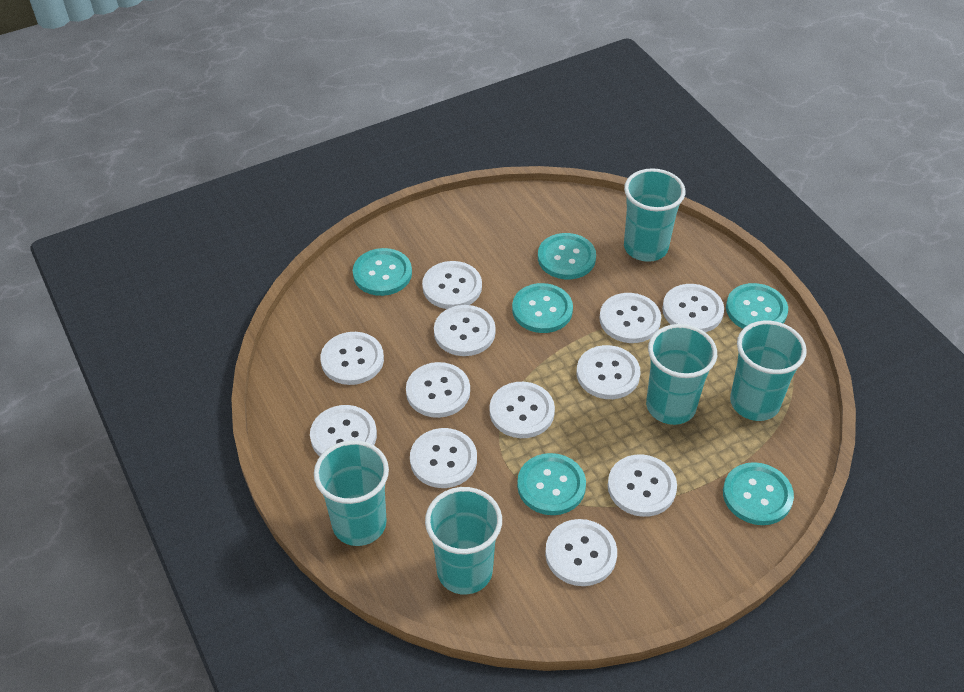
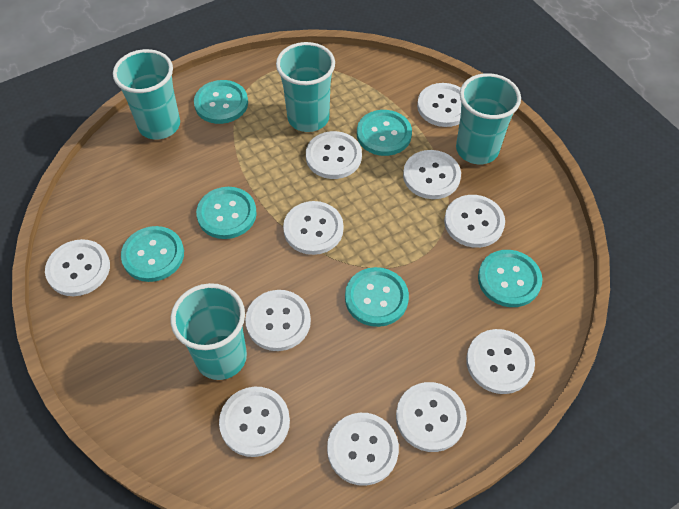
turquoise cup: 5 -> 4
white button: 12 -> 11

